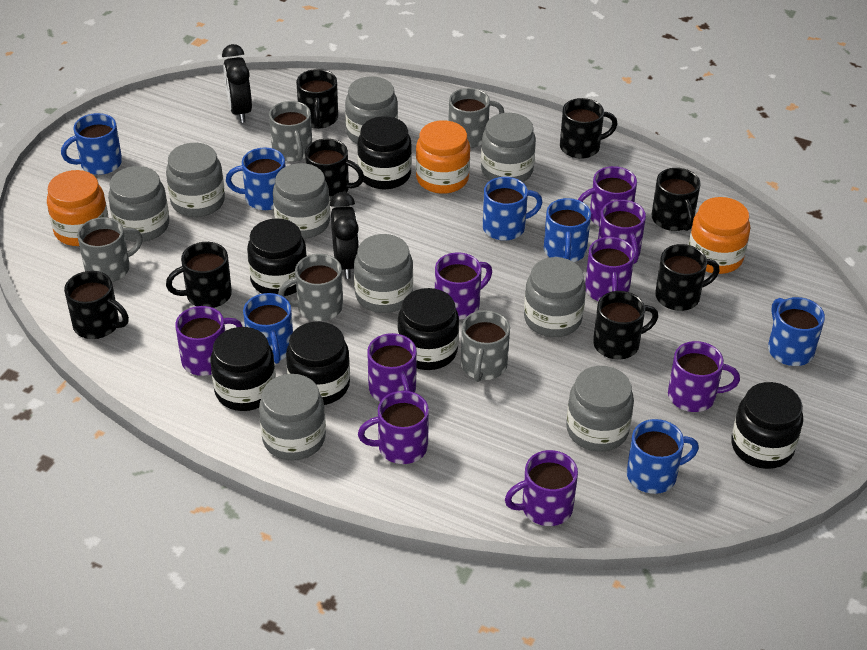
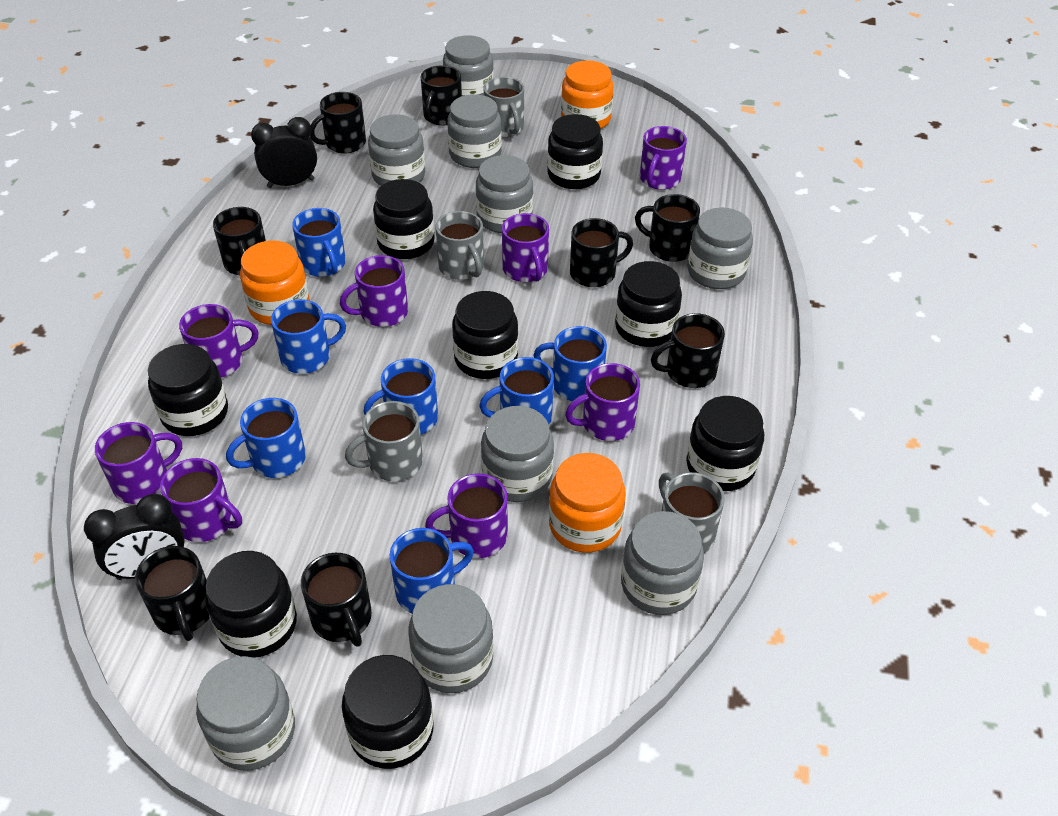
black jar: 6 -> 8
grey mug: 5 -> 4
purple mug: 9 -> 8

